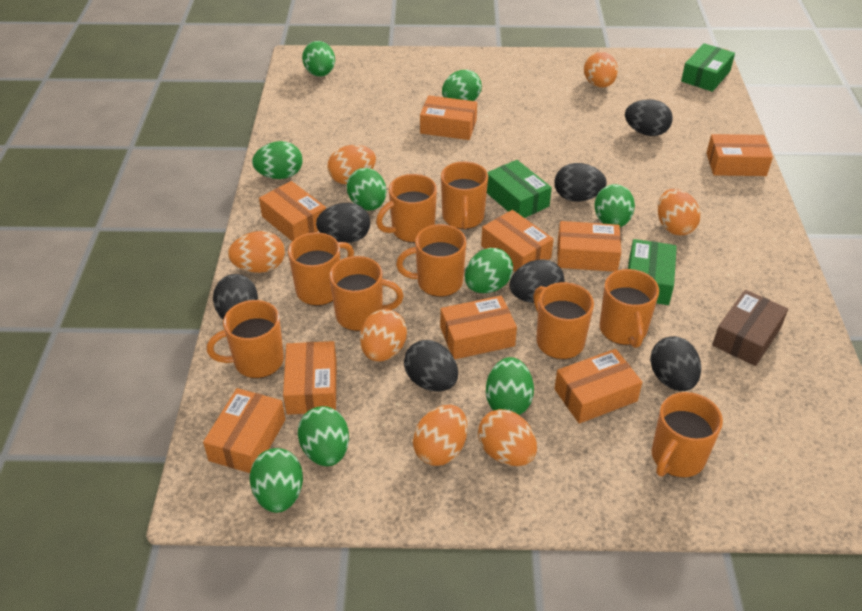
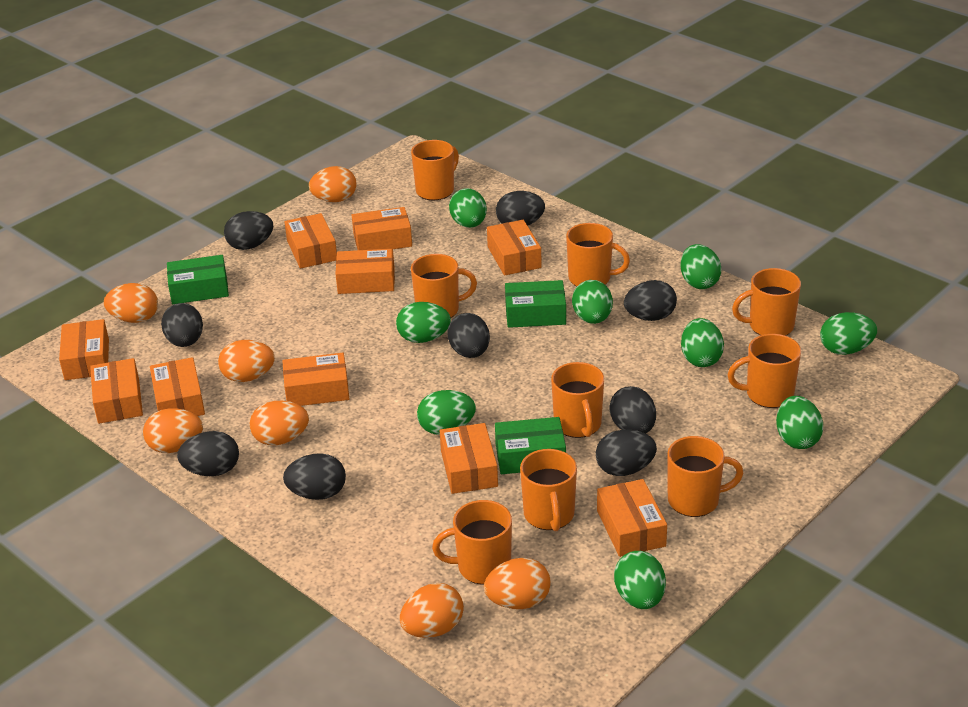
black egg: 7 -> 9
brown box: 1 -> 0
orange box: 9 -> 10

